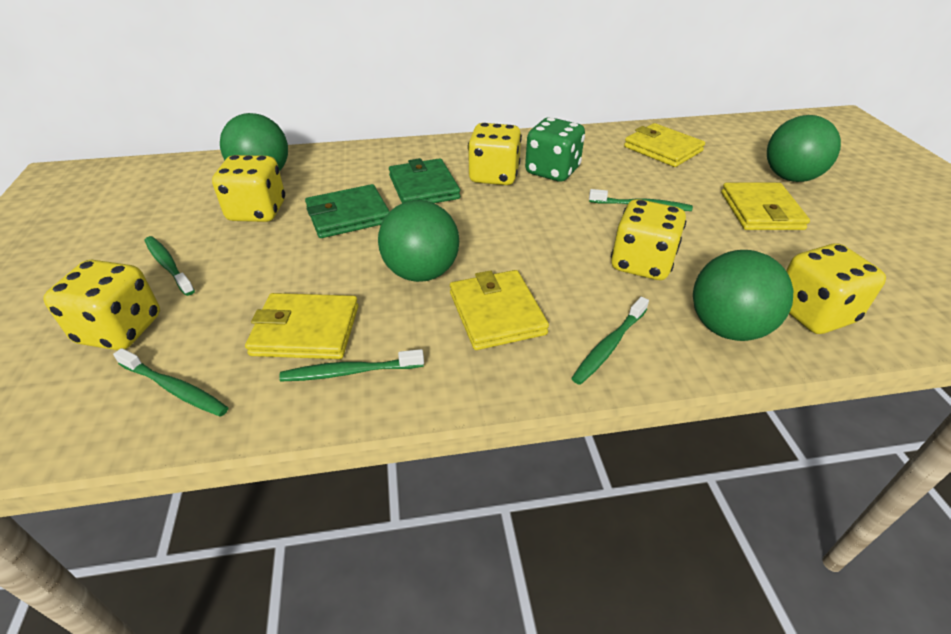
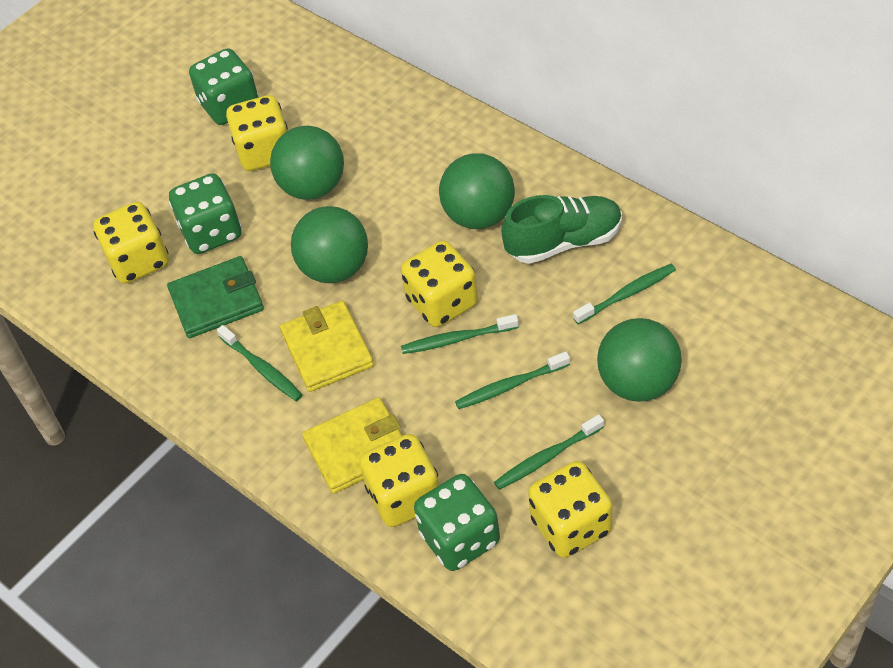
green dice: 1 -> 3
green shoe: 0 -> 1
green wallet: 2 -> 1
yellow wallet: 4 -> 2

